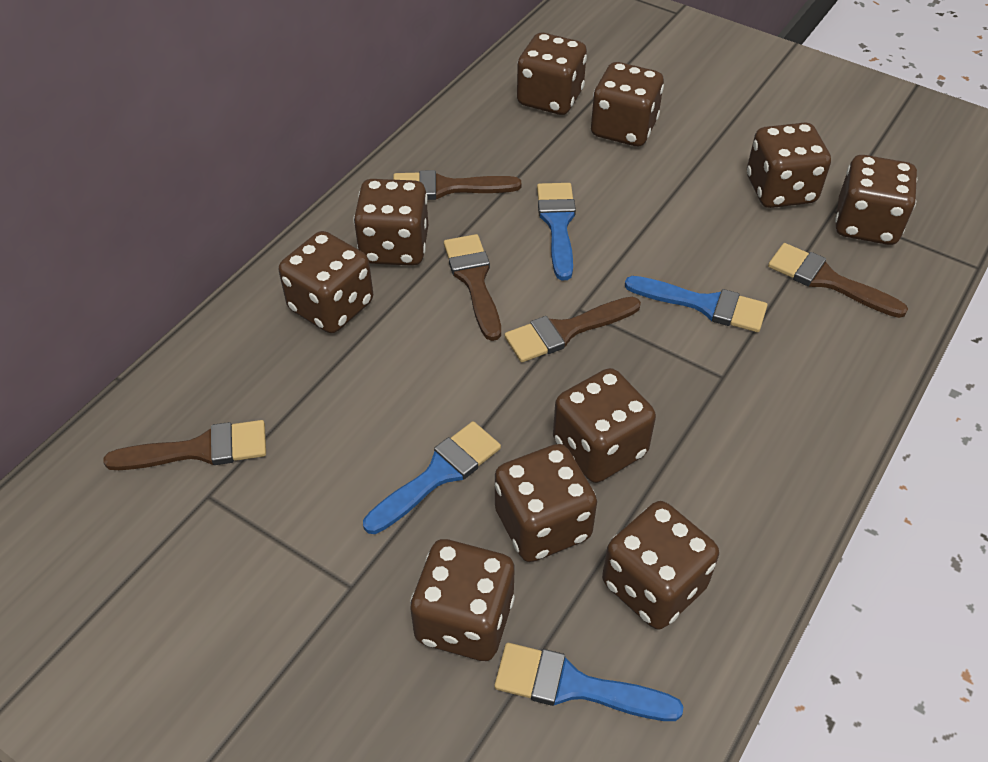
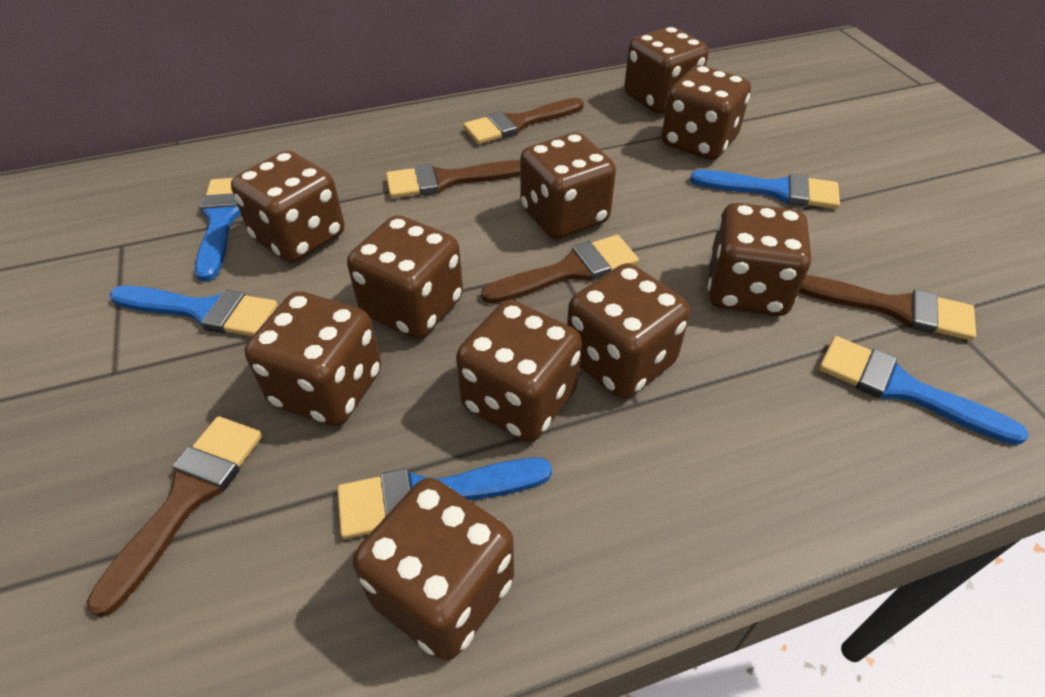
blue brush: 4 -> 5

